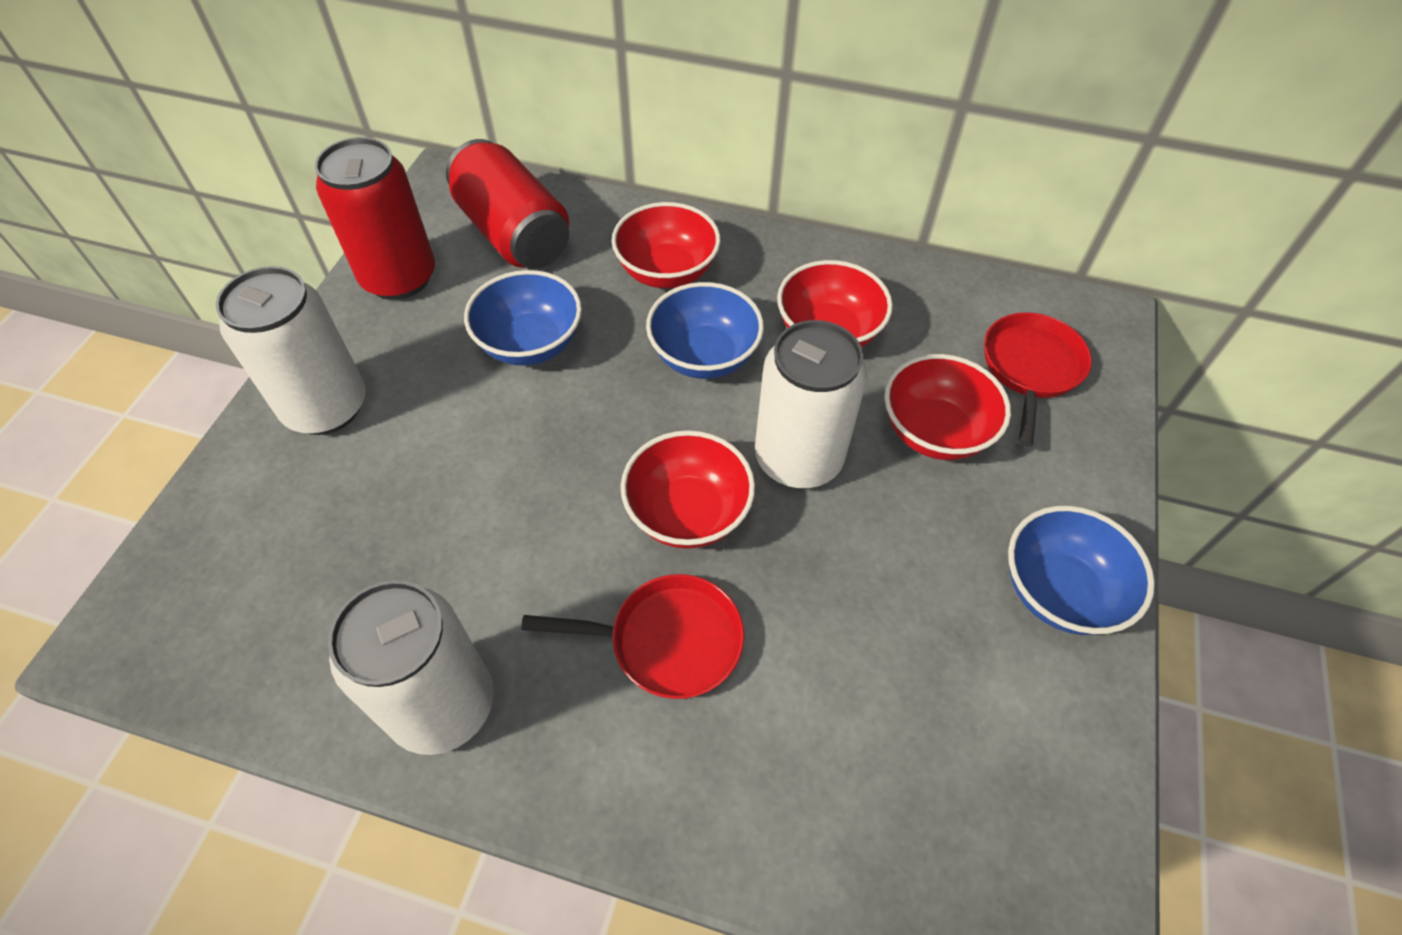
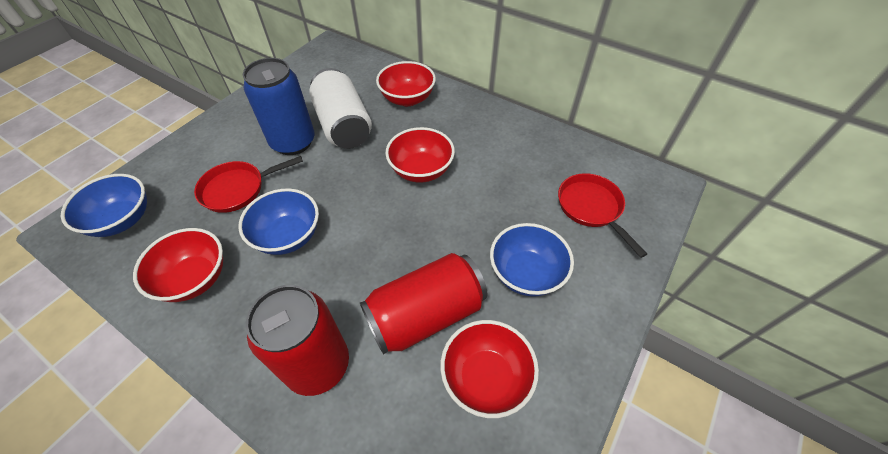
blue can: 0 -> 1
white can: 3 -> 1

